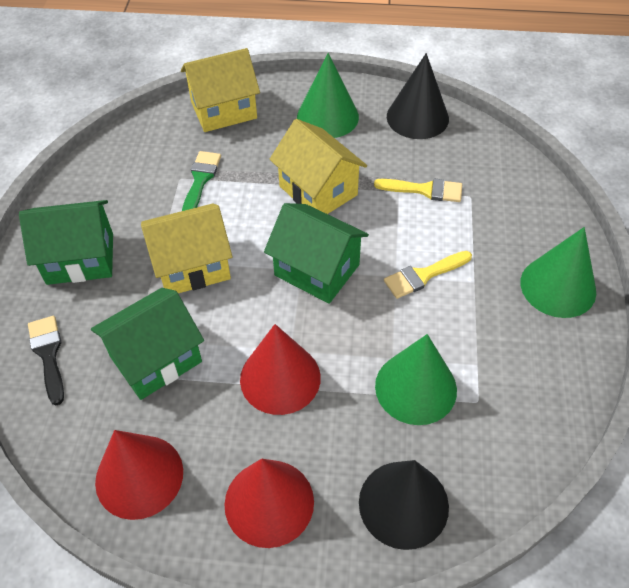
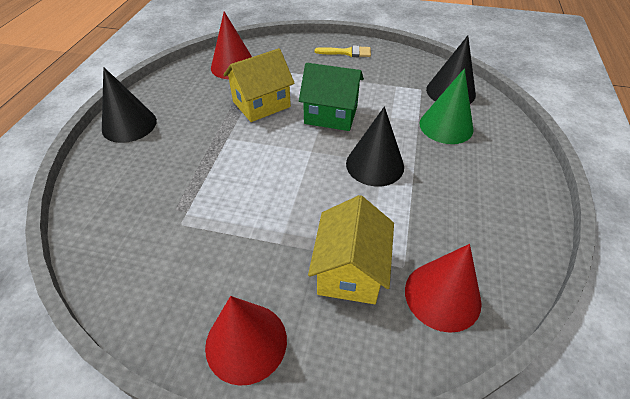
black brush: 1 -> 0
black cone: 2 -> 3
green brush: 1 -> 0
green cone: 3 -> 1
green house: 3 -> 1
yellow brush: 2 -> 1
yellow house: 3 -> 2

